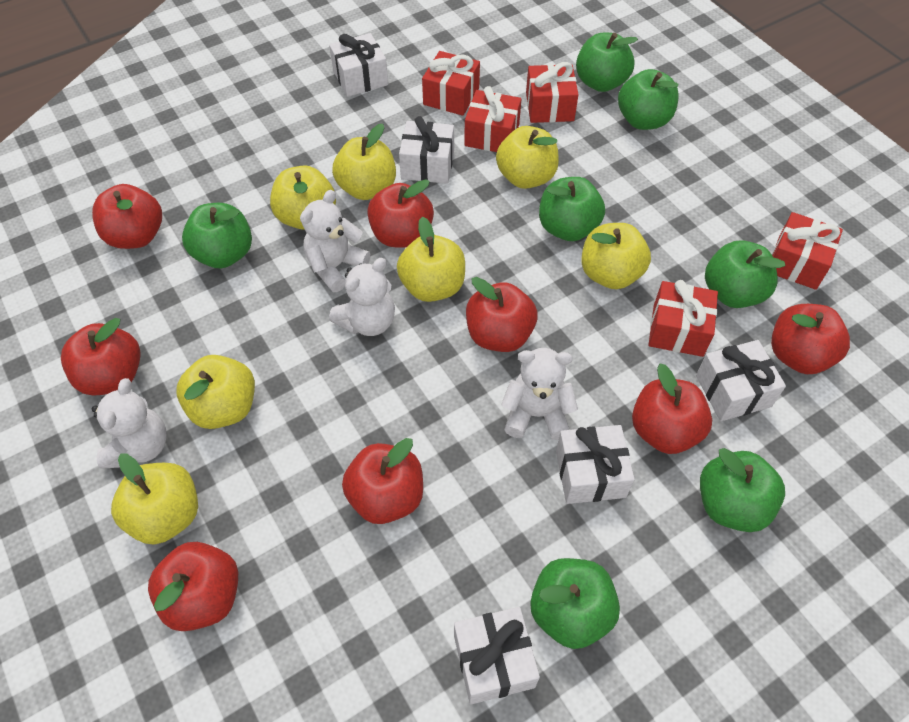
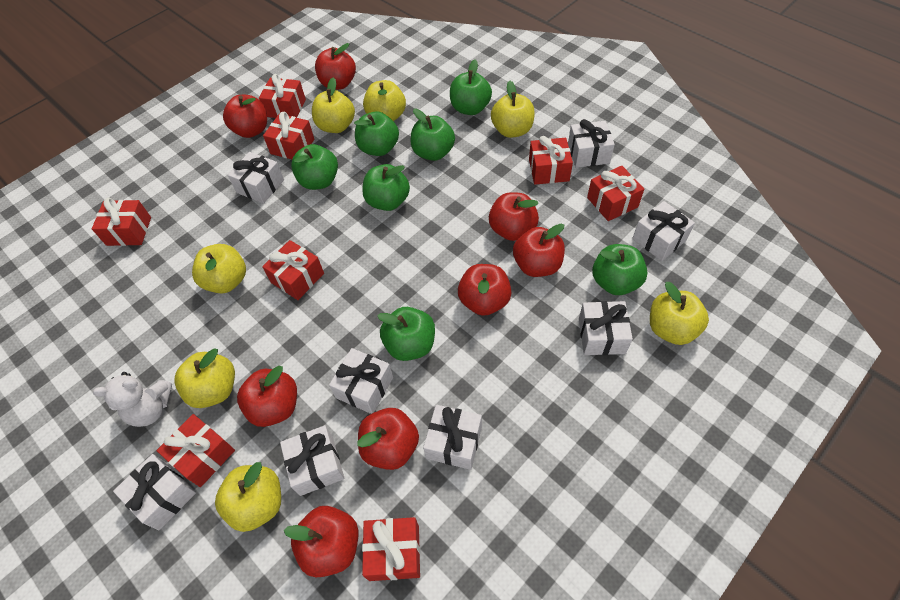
red gift: 5 -> 8
white gift: 5 -> 8
white teddy bear: 4 -> 1

